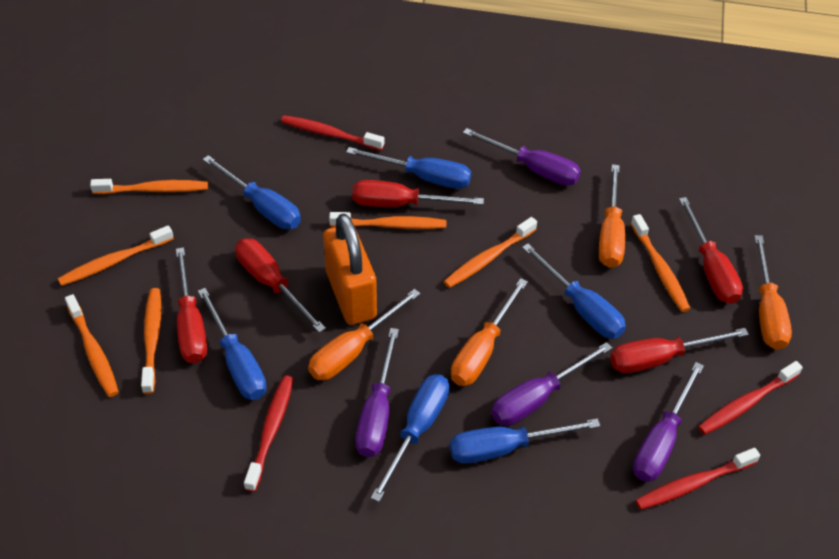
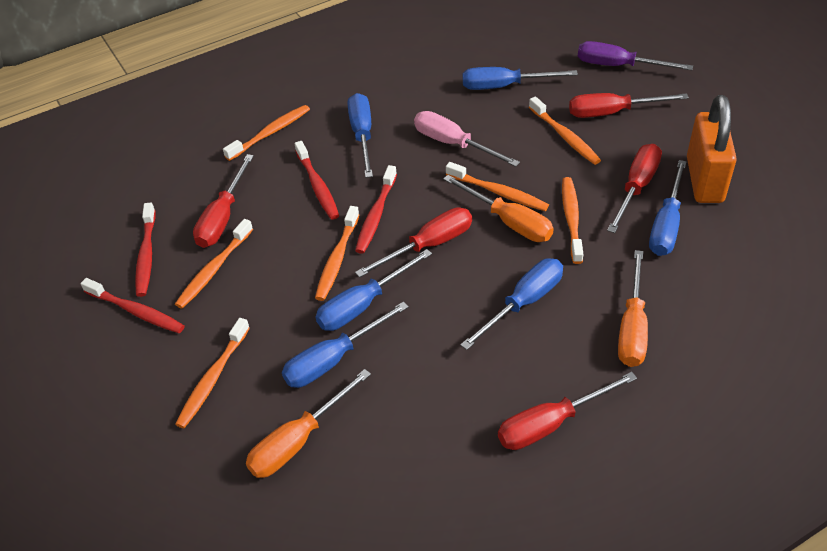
orange screwdriver: 4 -> 3
pink screwdriver: 0 -> 1
purple screwdriver: 4 -> 1

